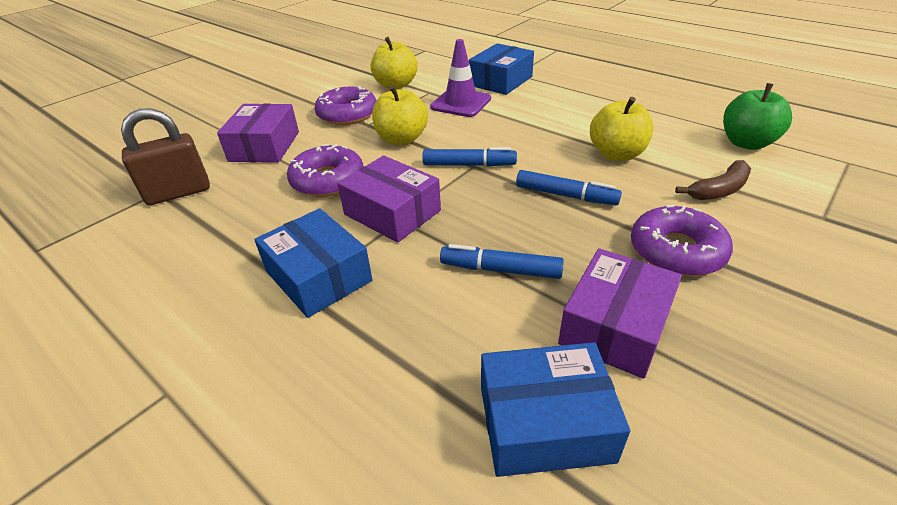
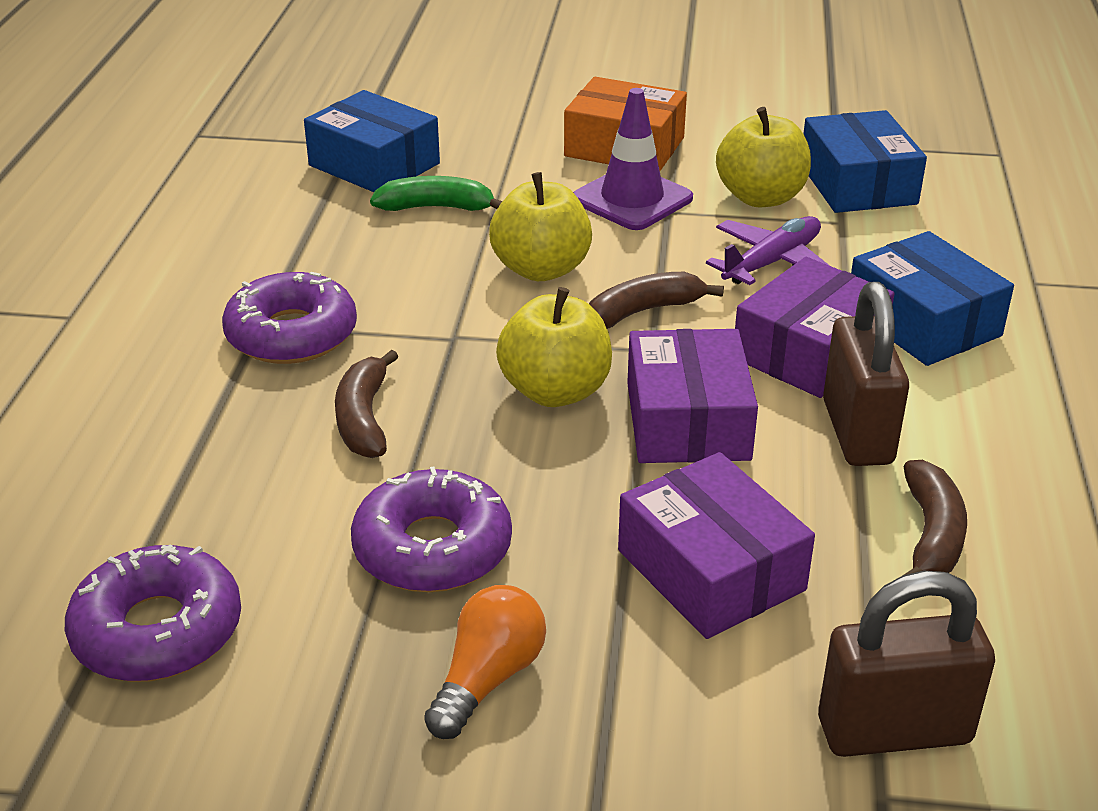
blue marker: 3 -> 0
brown banana: 1 -> 3
brown padlock: 1 -> 2
green apple: 1 -> 0
green banana: 0 -> 1
orange box: 0 -> 1
orange light bulb: 0 -> 1
purple plane: 0 -> 1

